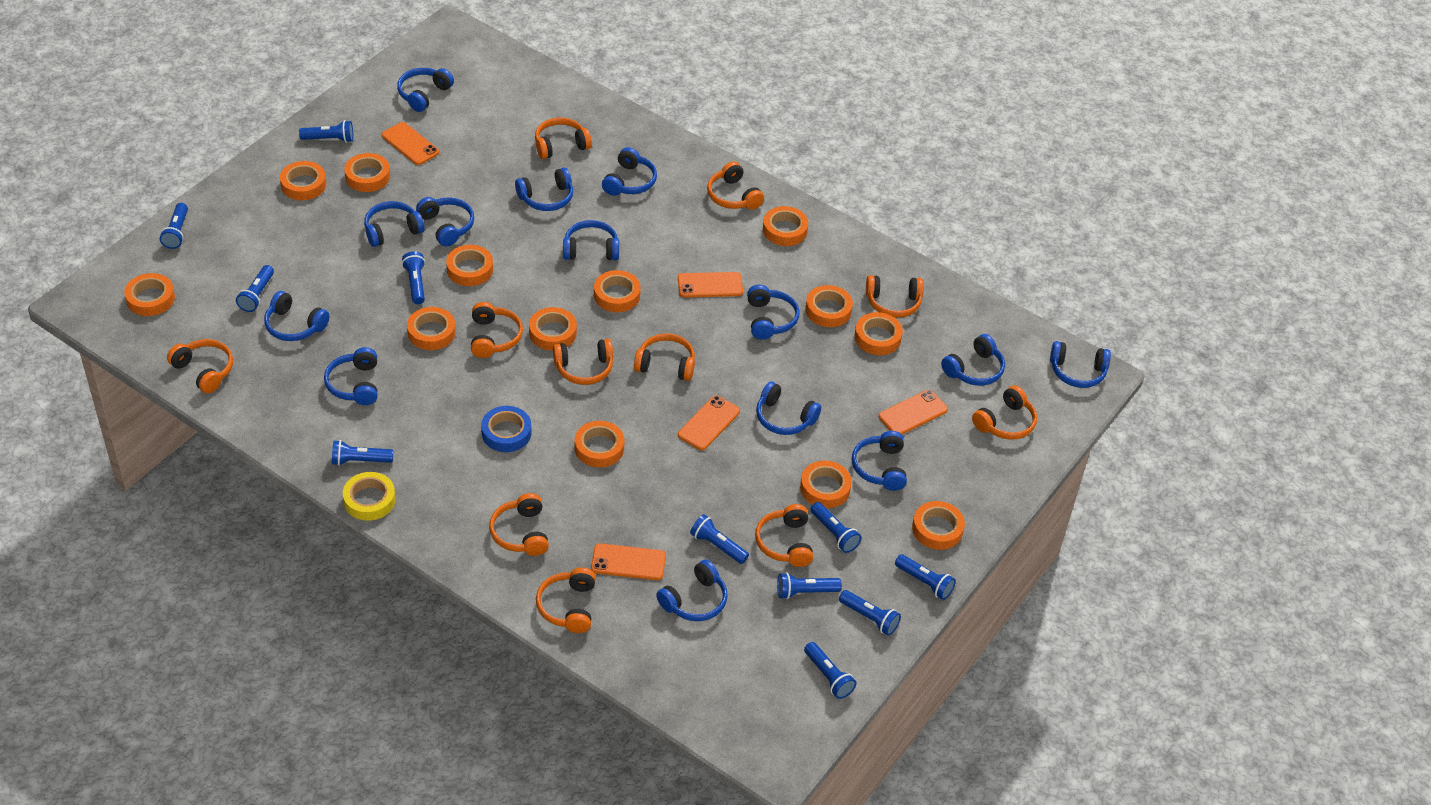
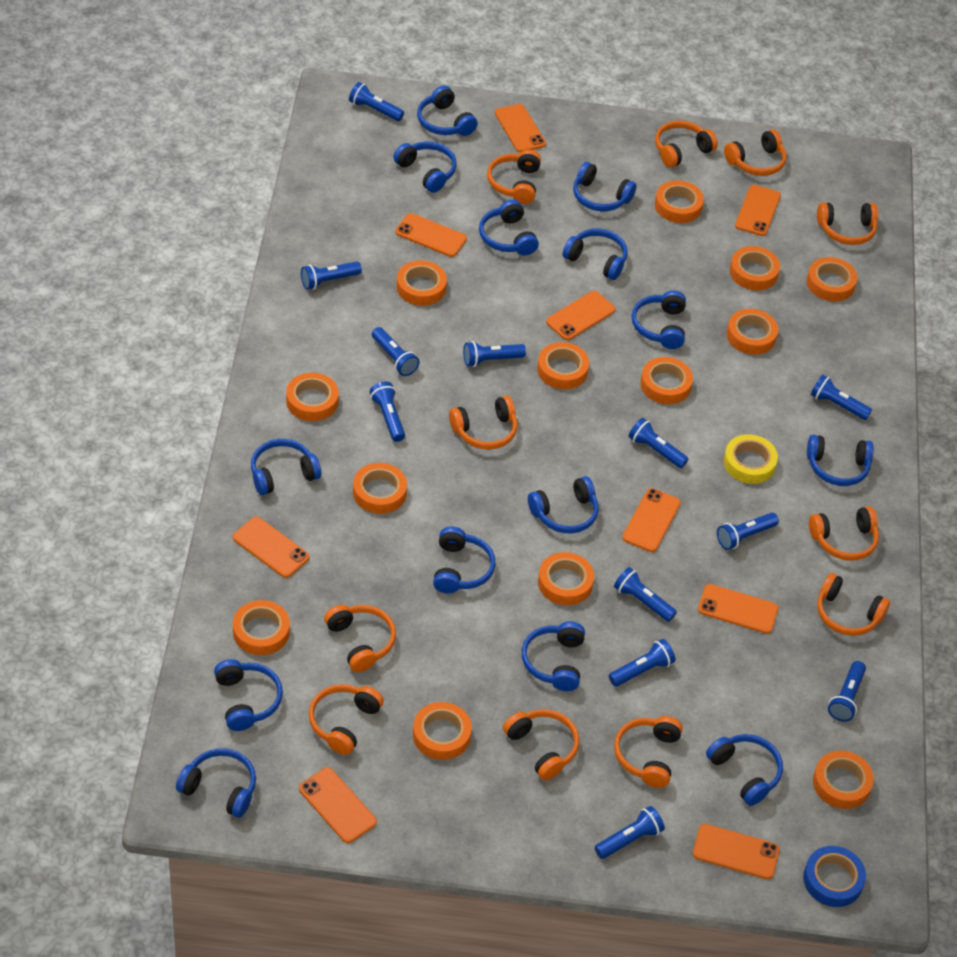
blue flashlight: 11 -> 12
orange phone: 5 -> 9

